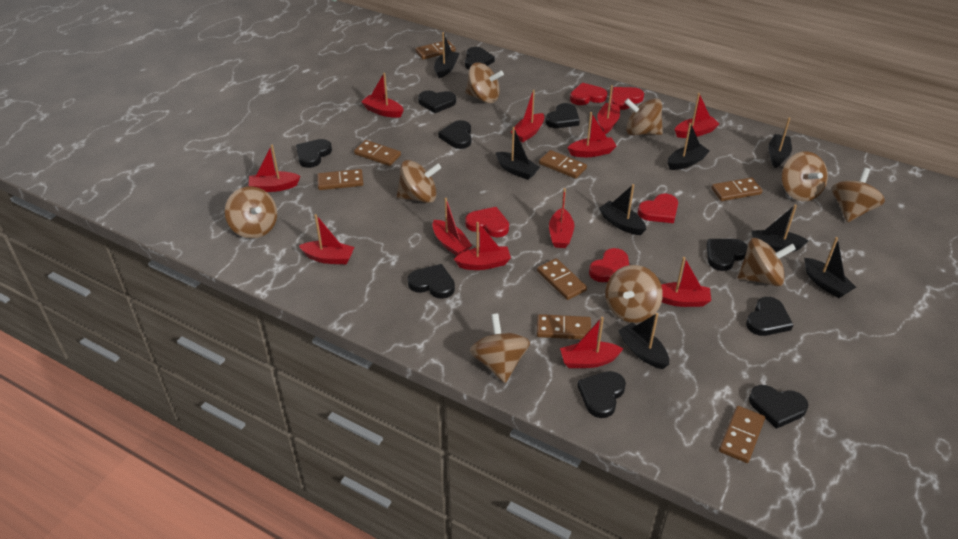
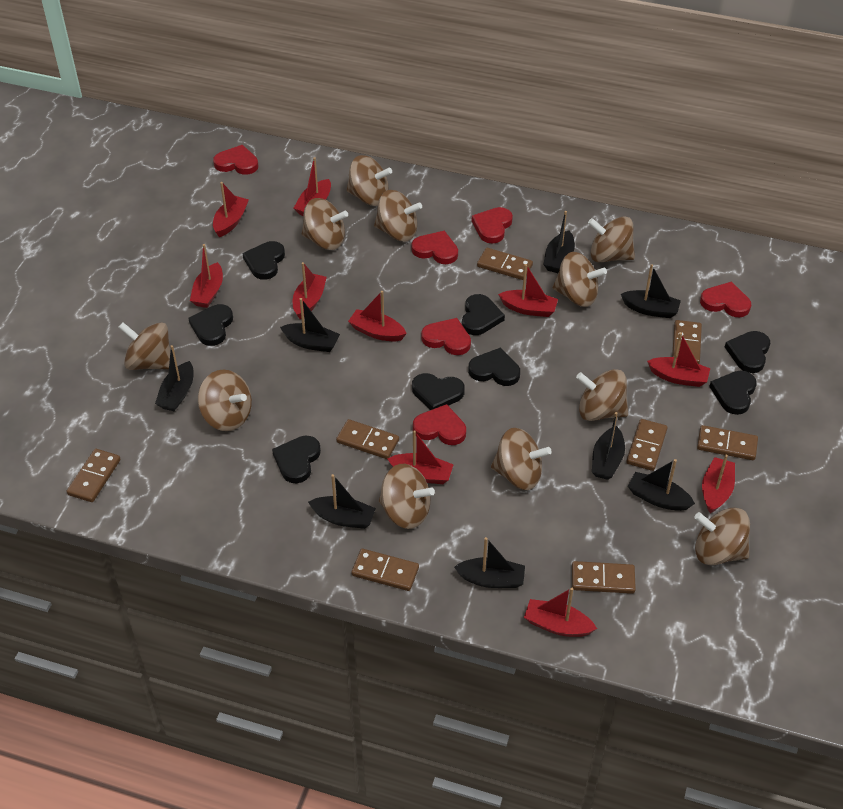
black heart: 10 -> 8
brown spinning top: 9 -> 11
red boat: 12 -> 10
red heart: 5 -> 6

